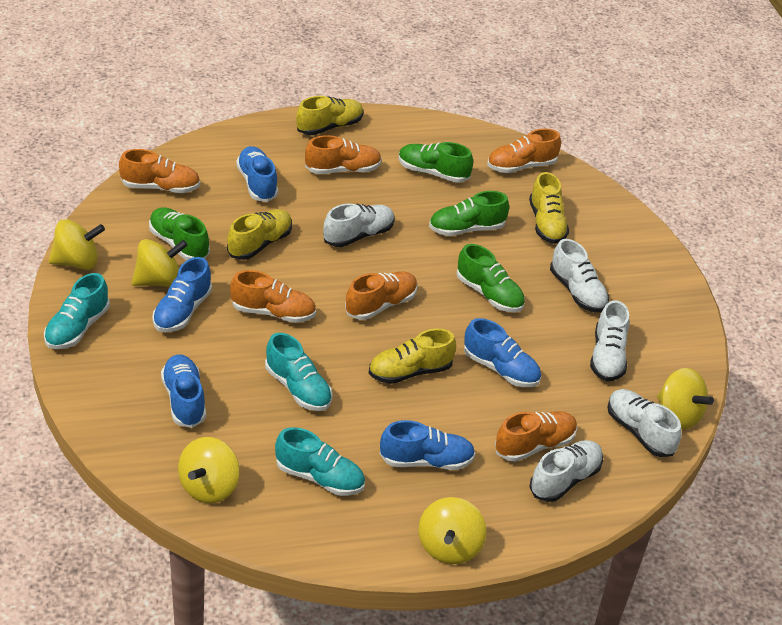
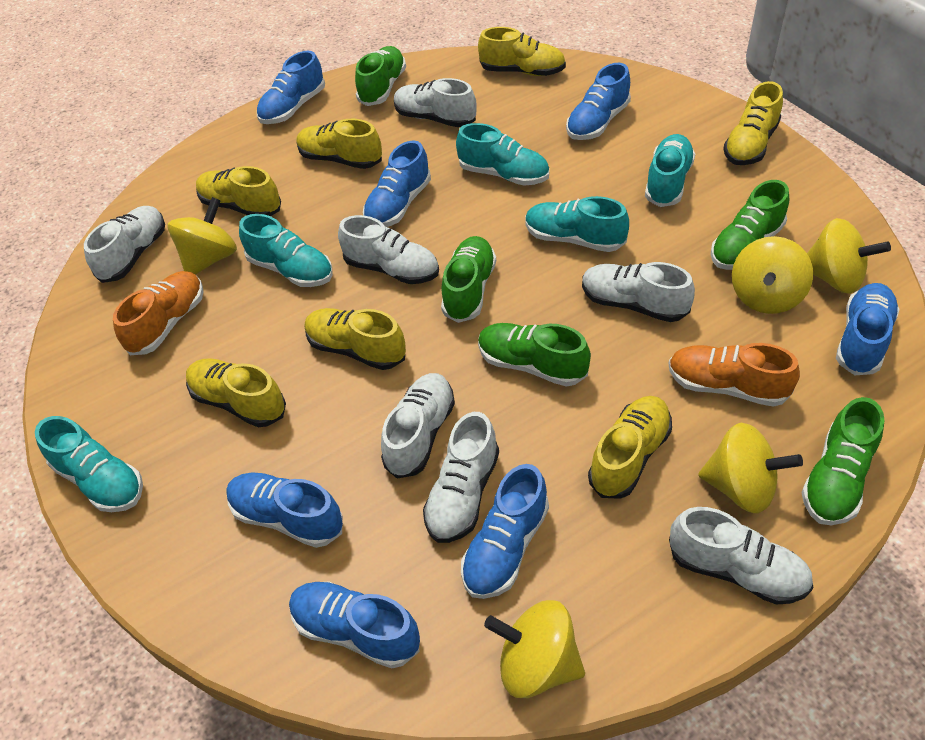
blue shoe: 5 -> 7
green shoe: 4 -> 5
orange shoe: 6 -> 2
turquoise shoe: 3 -> 5
white shoe: 5 -> 7
yellow shoe: 4 -> 7

